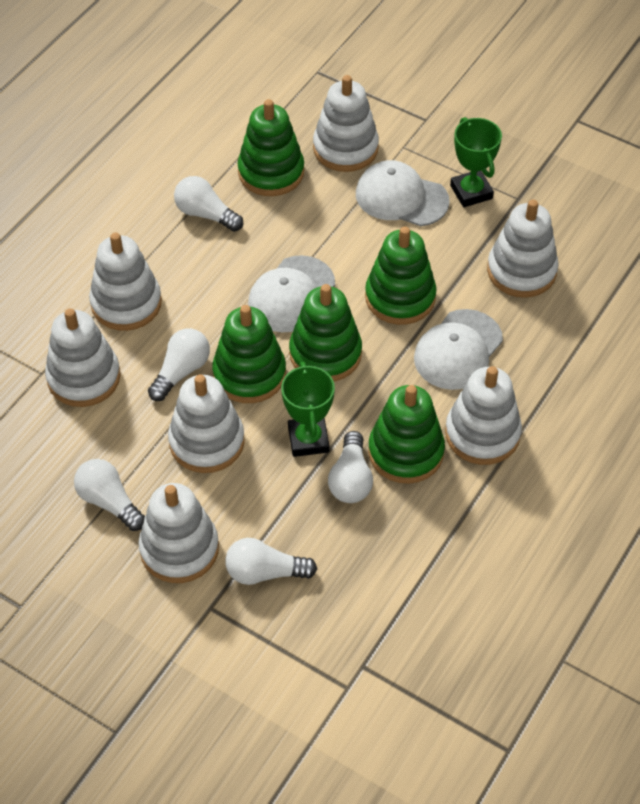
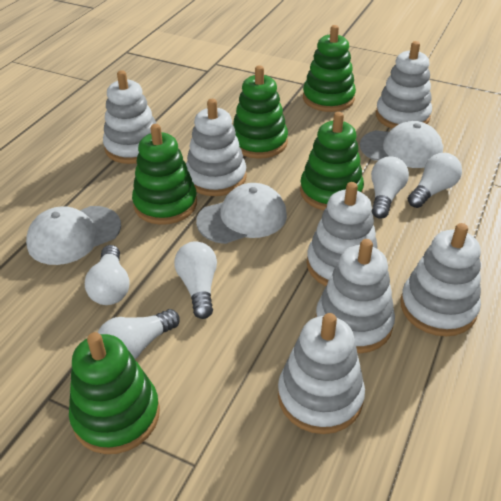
green trophy: 2 -> 0

